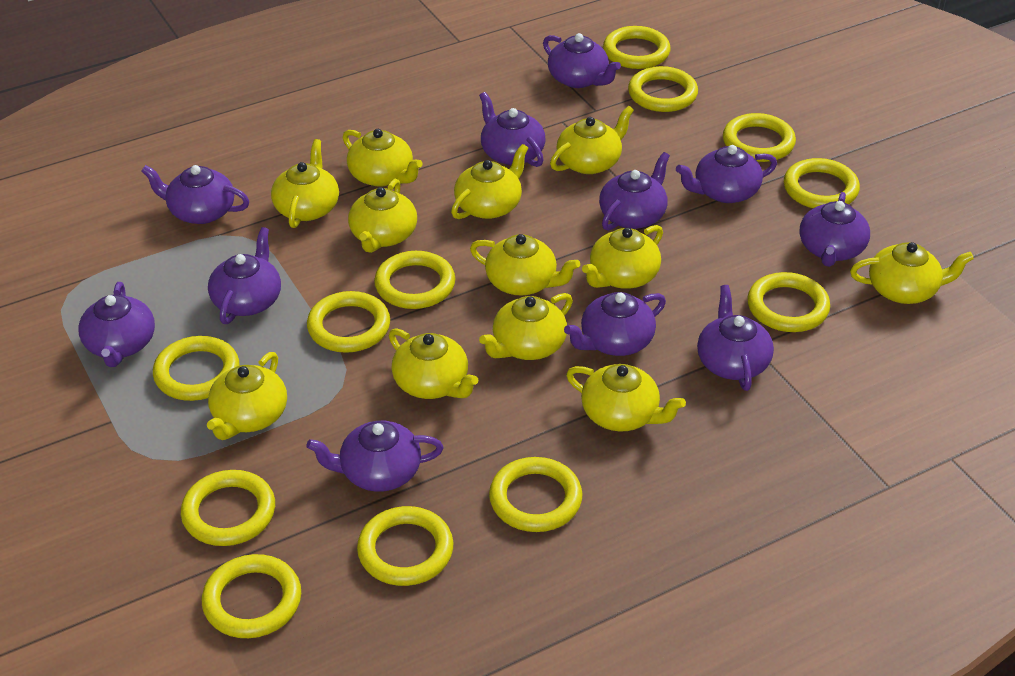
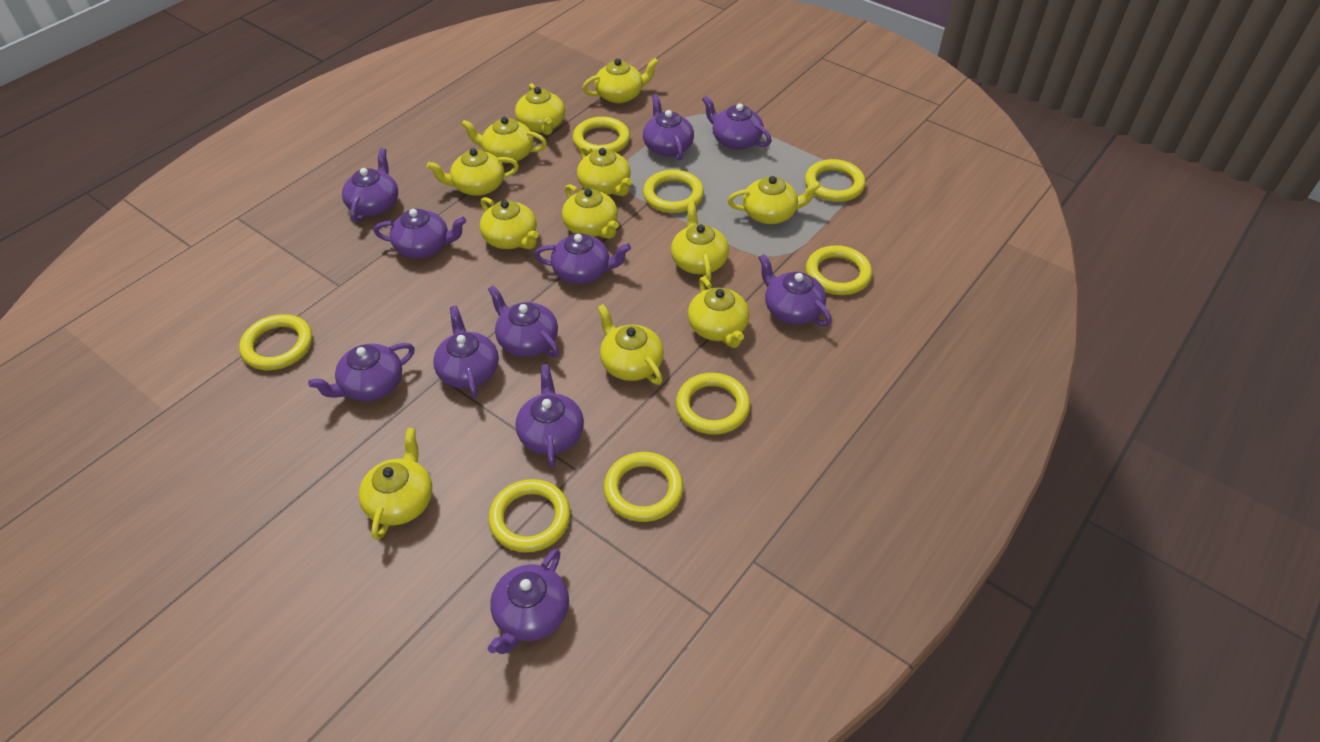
yellow ring: 12 -> 8

